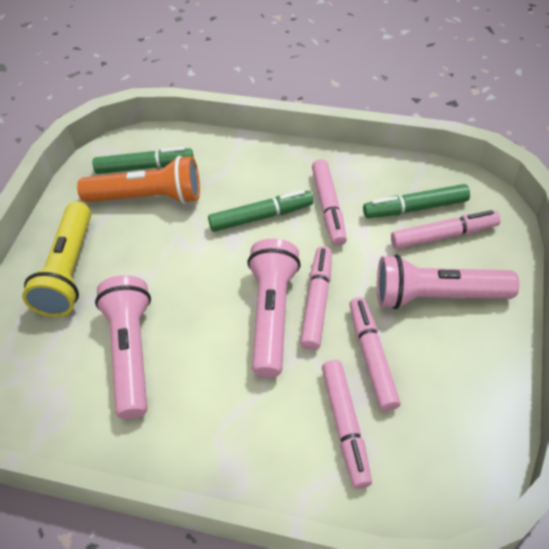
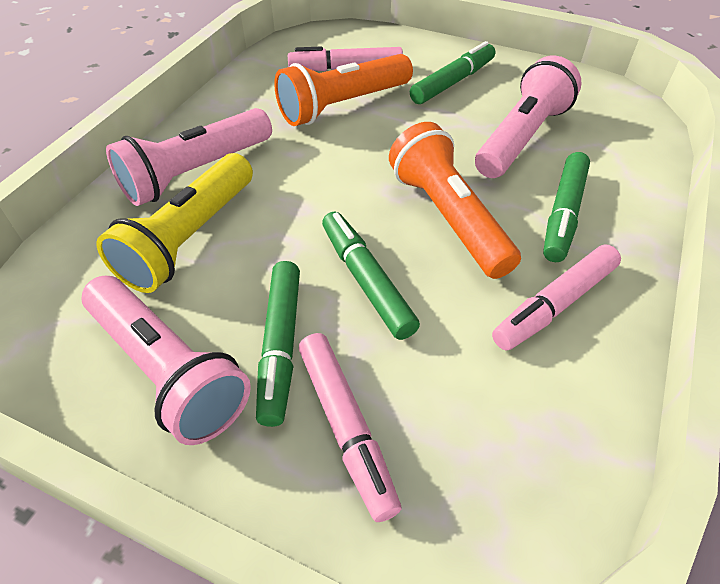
green marker: 3 -> 4
orange flashlight: 1 -> 2
pink marker: 5 -> 3

